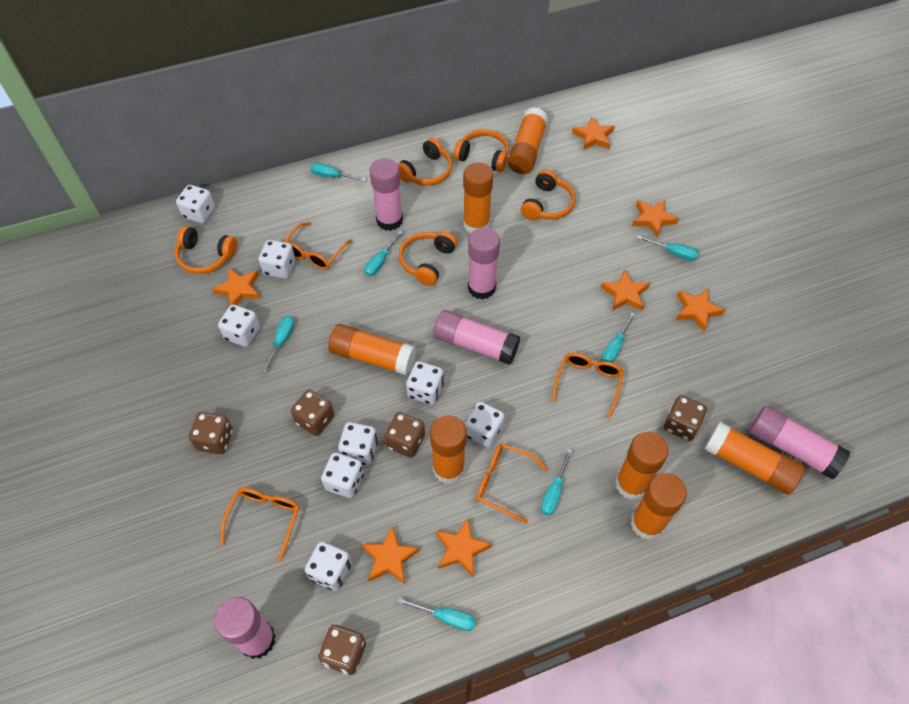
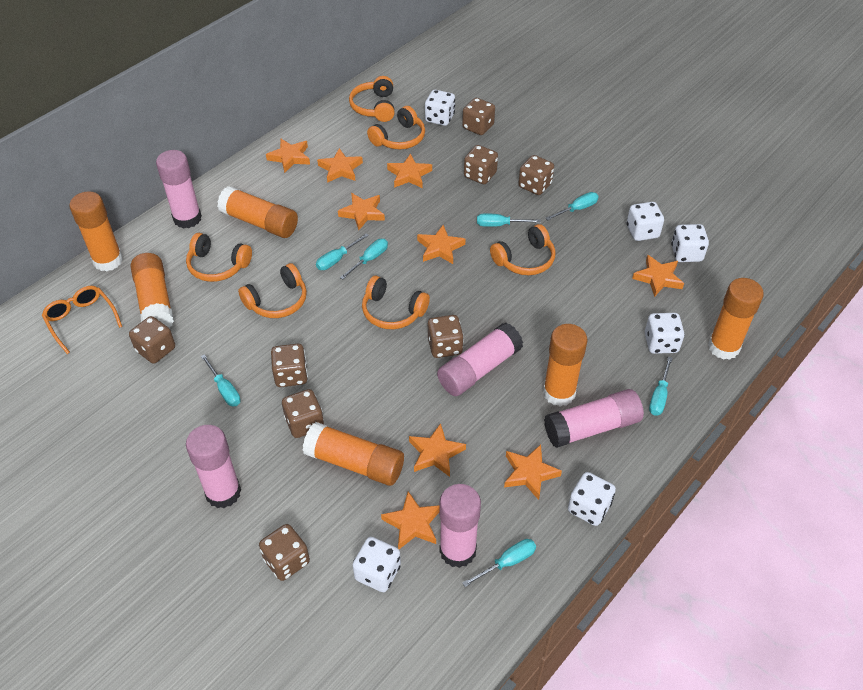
brown dice: 5 -> 8
orange glasses: 4 -> 1
orange glue stick: 7 -> 6
orange headphones: 5 -> 6
orange star: 7 -> 9
white dice: 8 -> 6

